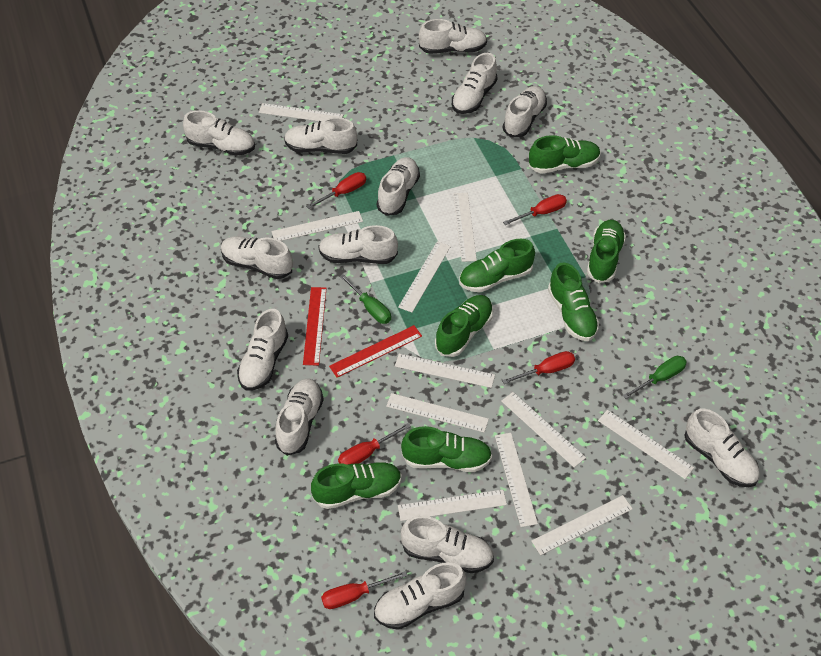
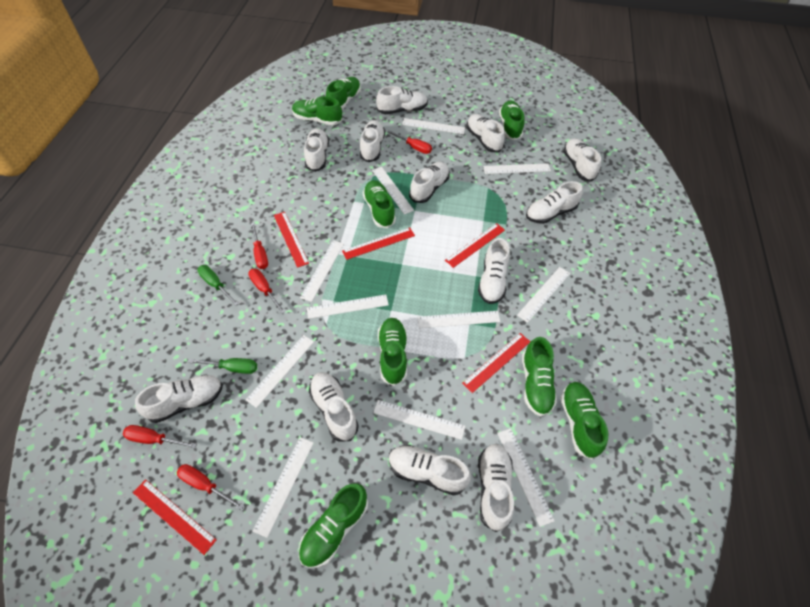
green shoe: 7 -> 8
red ruler: 2 -> 5
white shoe: 13 -> 12

